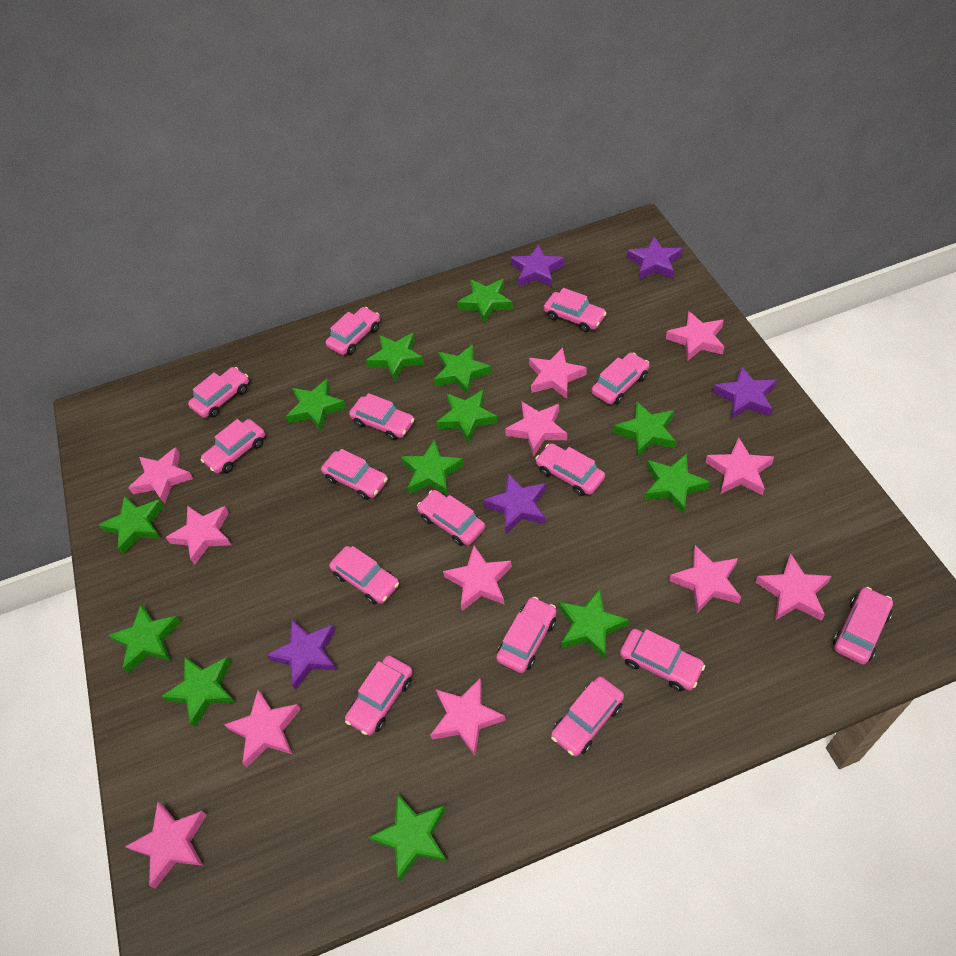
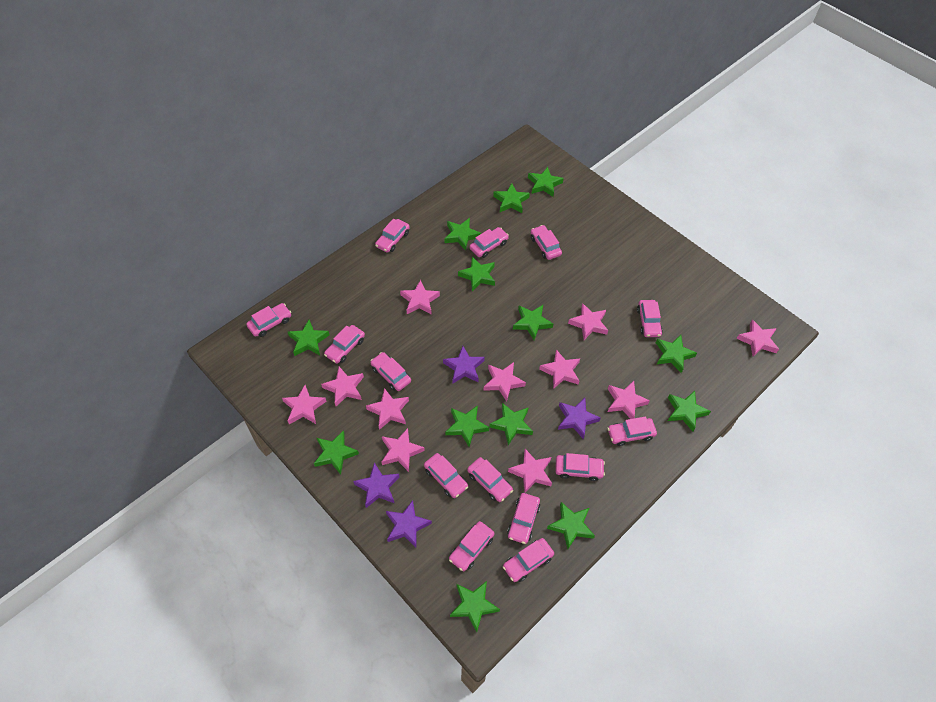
pink car: 15 -> 14
pink star: 12 -> 11
purple star: 5 -> 4

